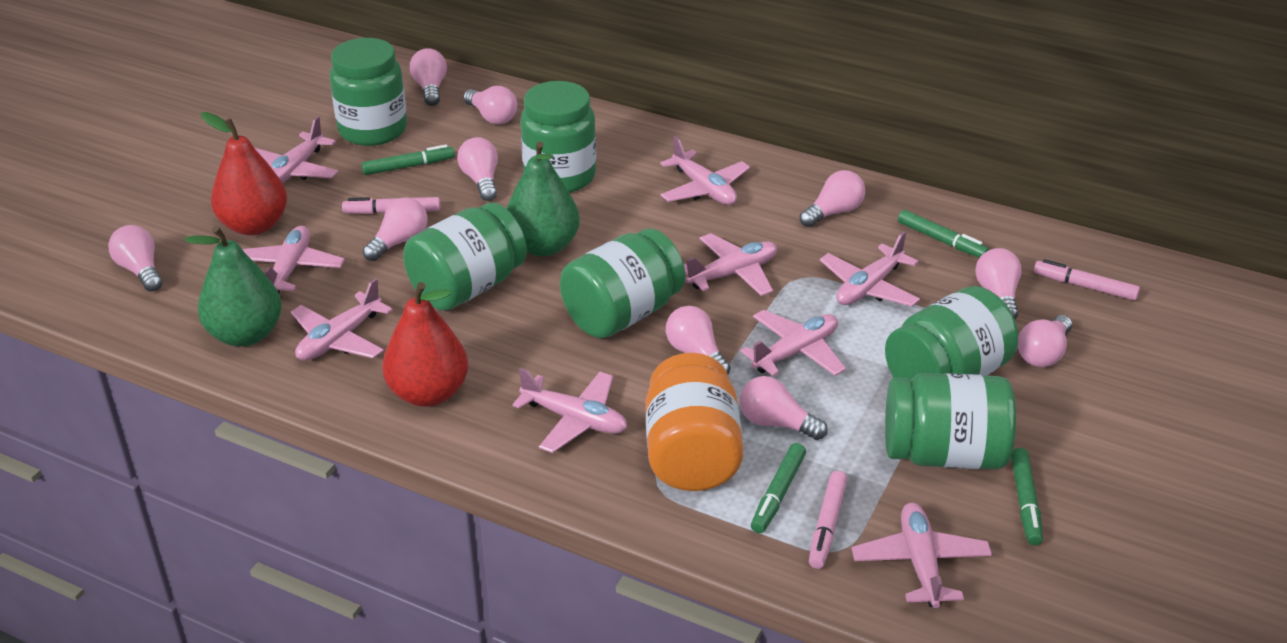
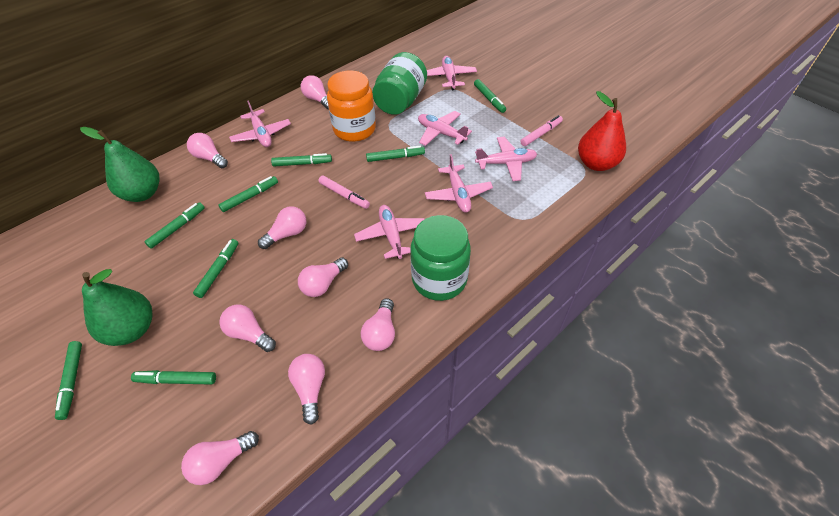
green jar: 6 -> 2
green marker: 4 -> 8
pink light bulb: 10 -> 8
pink marker: 3 -> 2
pink plane: 9 -> 6
red pear: 2 -> 1

